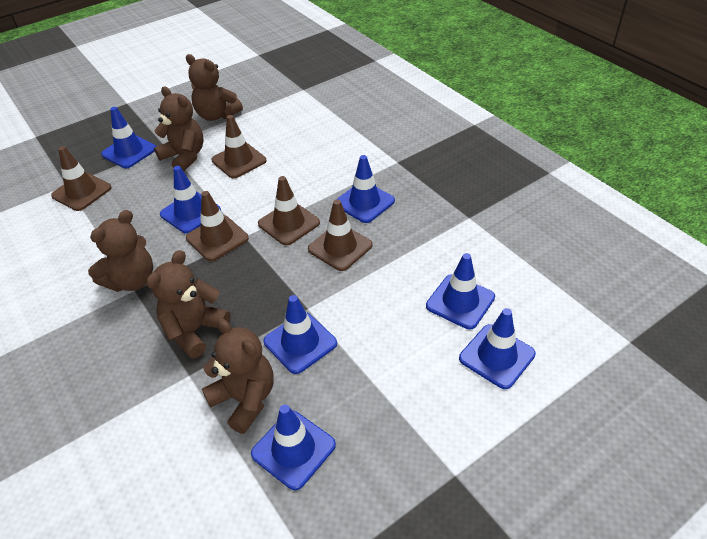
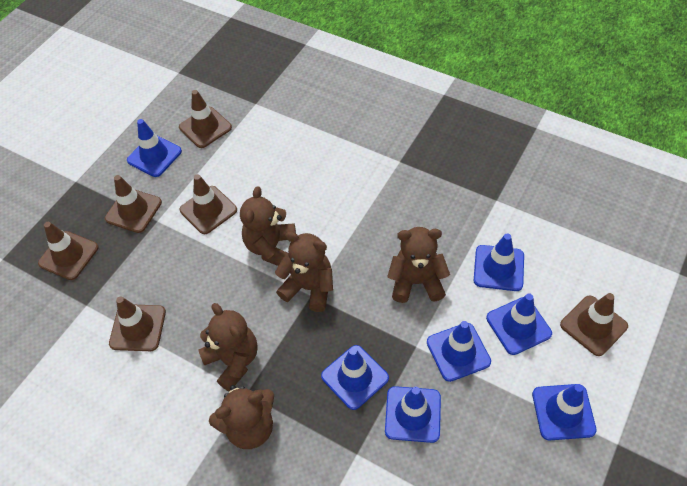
brown traffic cone: 5 -> 6

